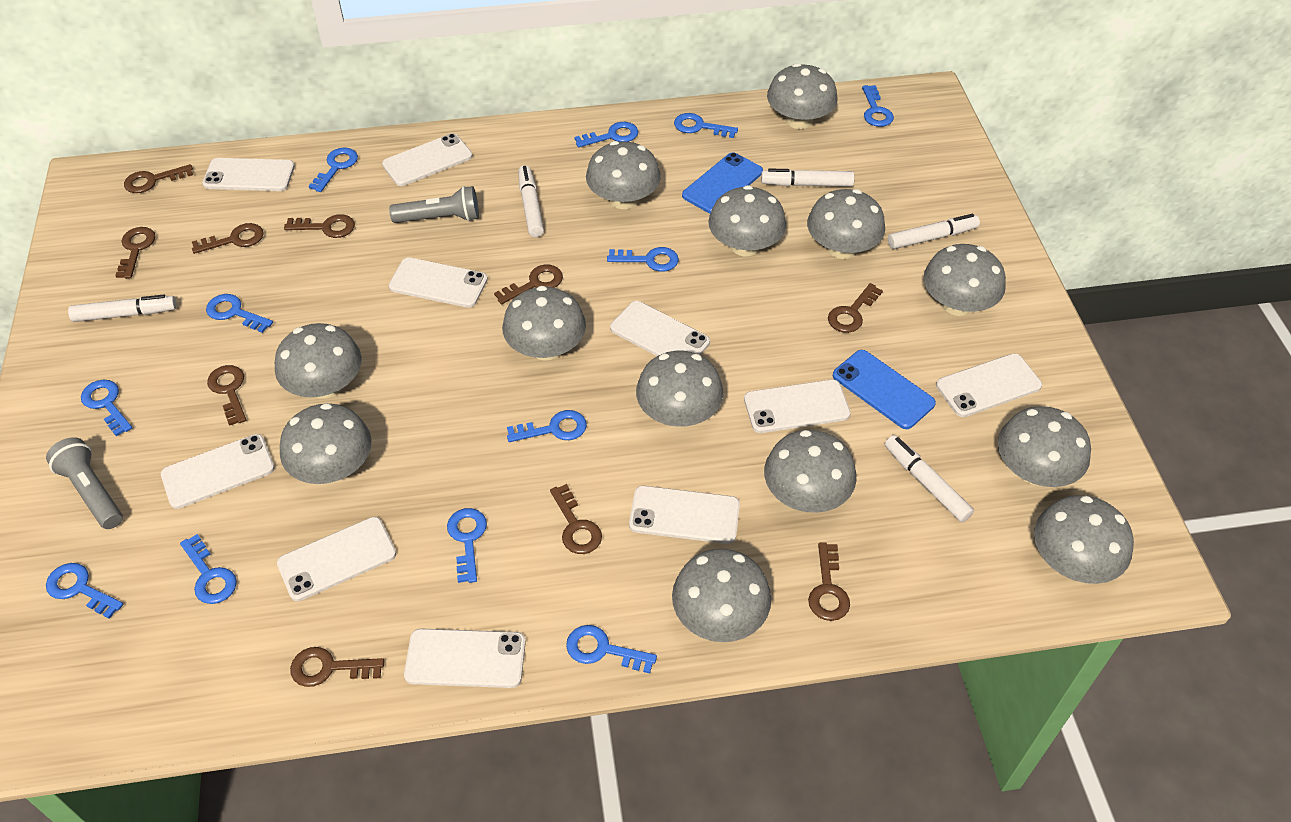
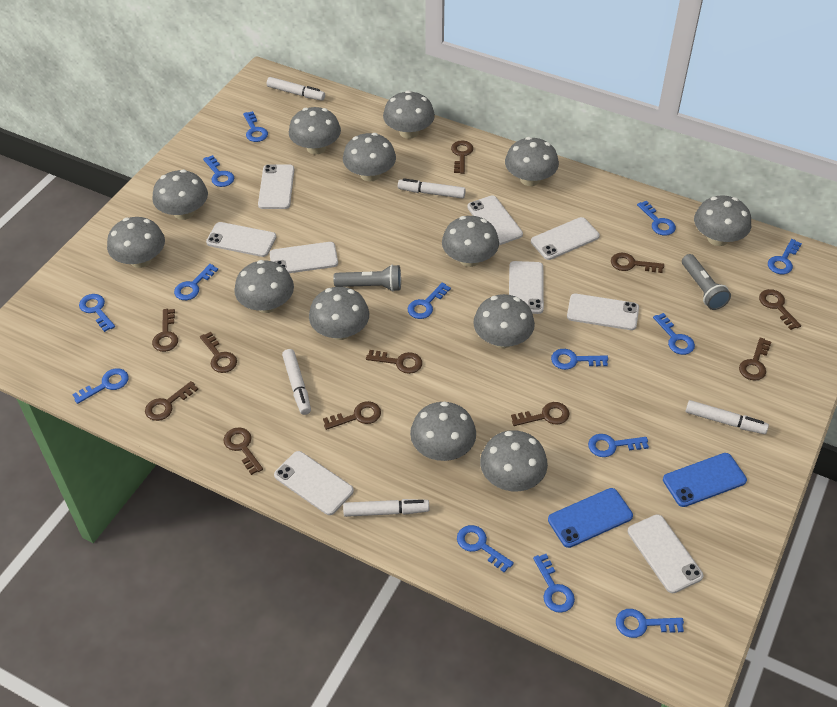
blue key: 12 -> 14
brown key: 10 -> 11
white phone: 10 -> 9

